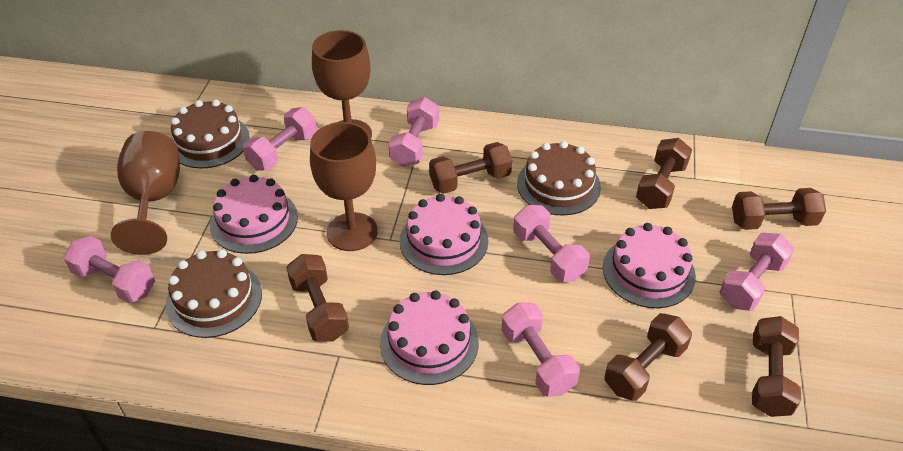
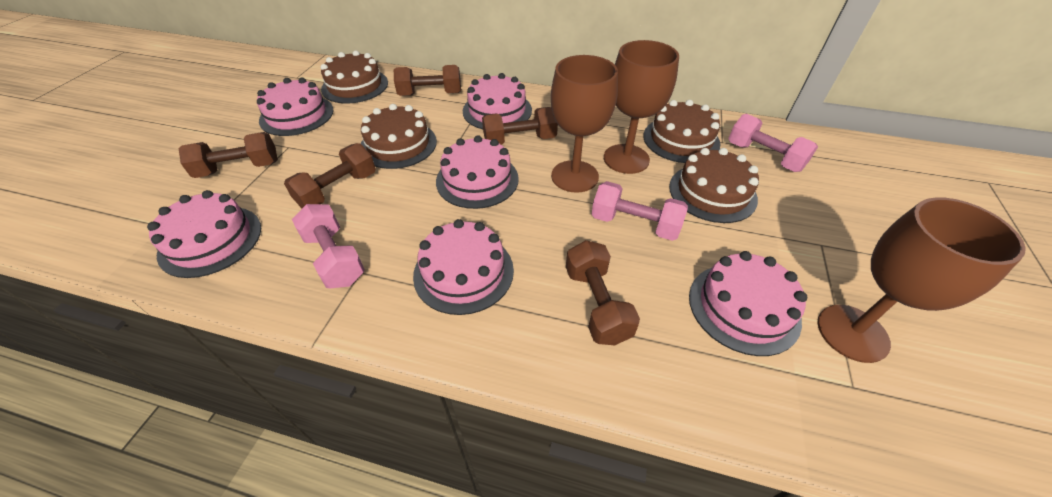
brown cake: 3 -> 4
brown dumbbell: 6 -> 5
pink cake: 4 -> 6
pink dumbbell: 6 -> 3

